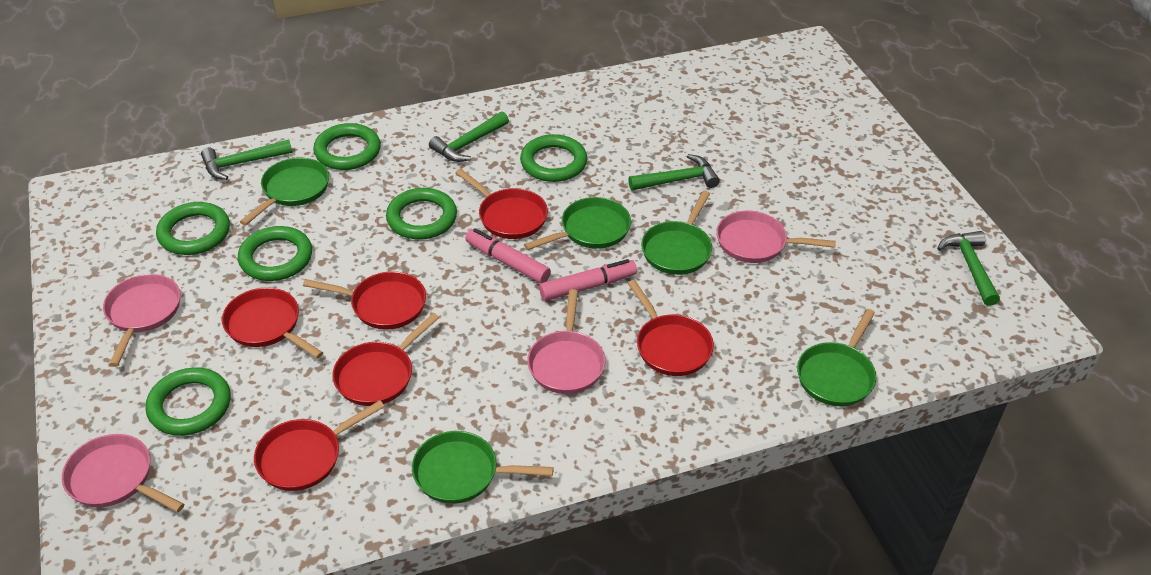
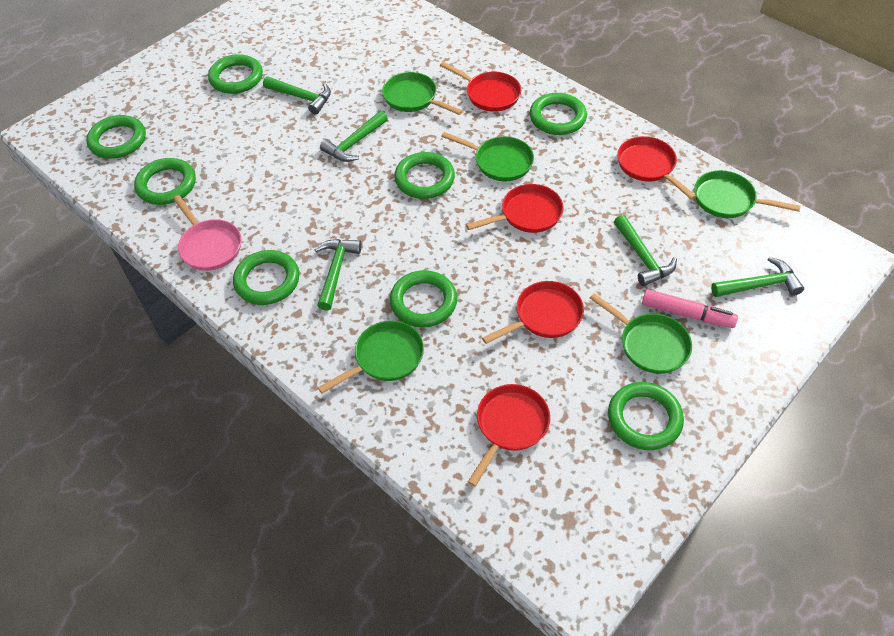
green hammer: 4 -> 5
green ring: 6 -> 8
pink marker: 2 -> 1
pink pan: 4 -> 1
red pan: 6 -> 5

